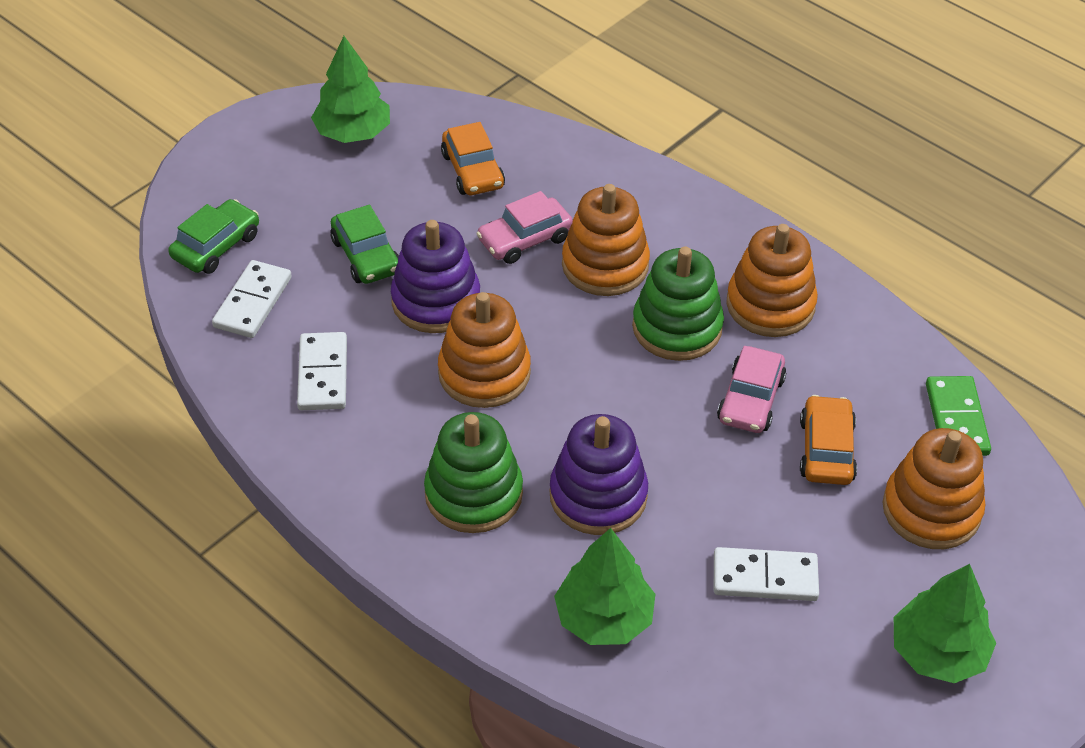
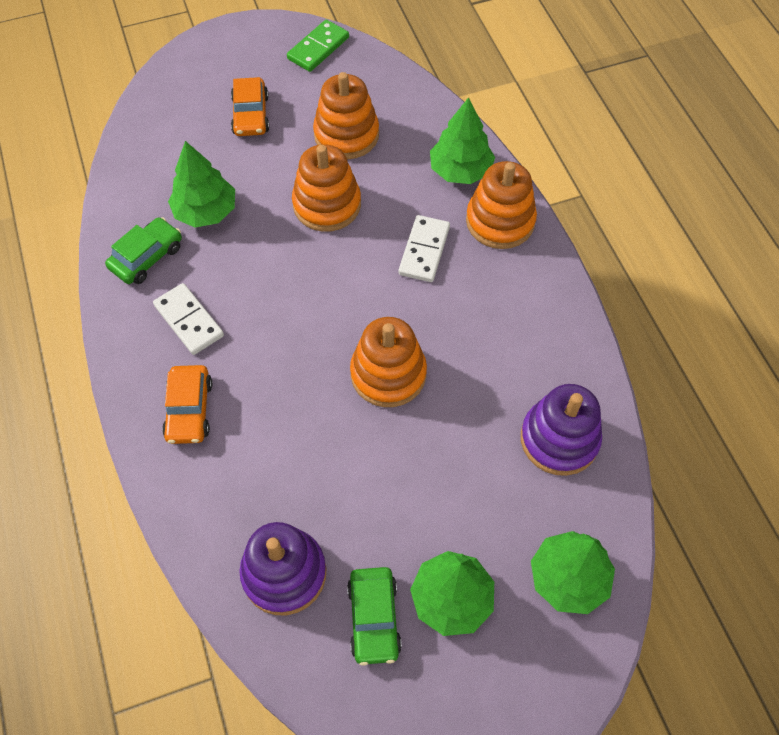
green stacking toy: 2 -> 0
green tree: 3 -> 4
pink car: 2 -> 0
white domino: 3 -> 2

